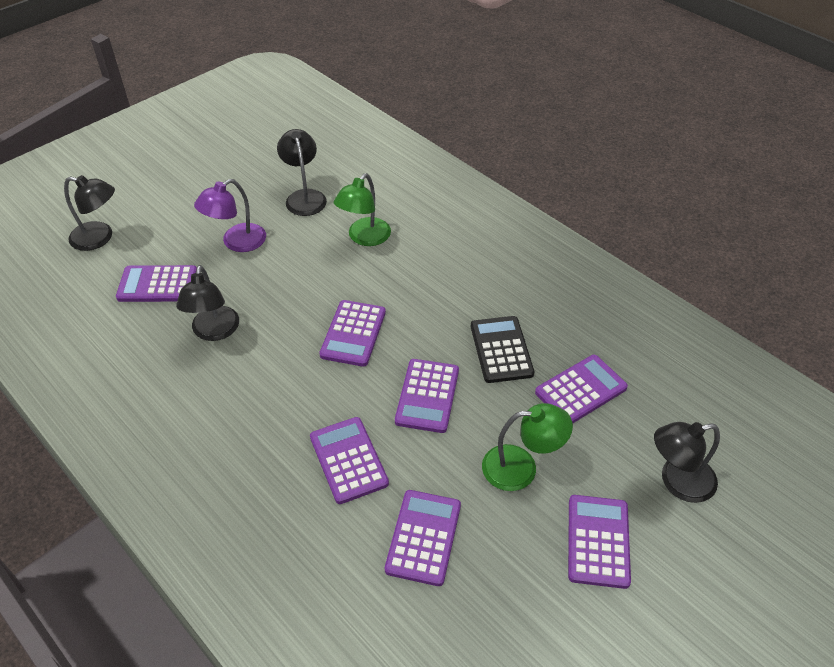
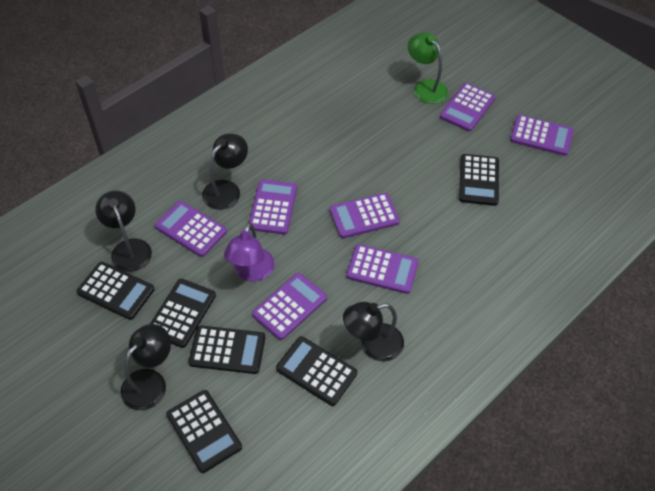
black calculator: 1 -> 6
green lamp: 2 -> 1

